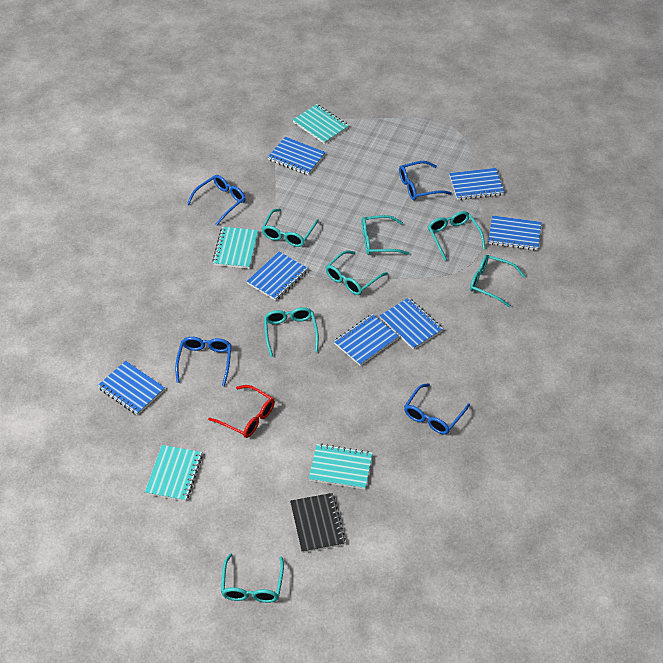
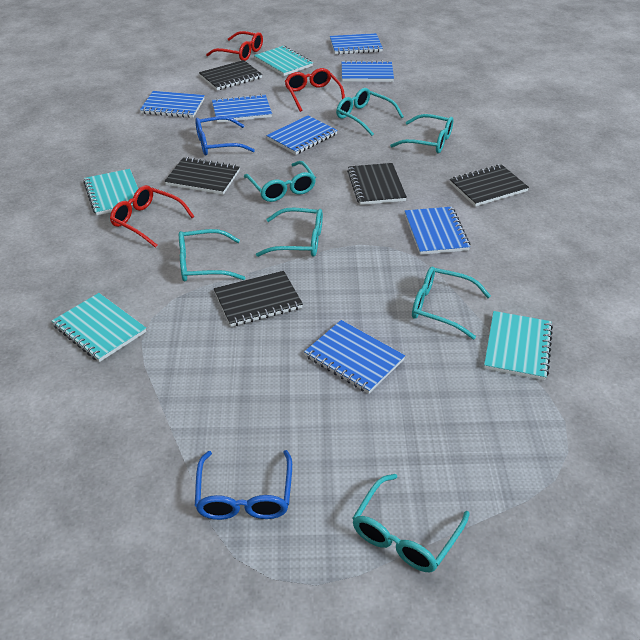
black notebook: 1 -> 5
blue glasses: 4 -> 2
red glasses: 1 -> 3

